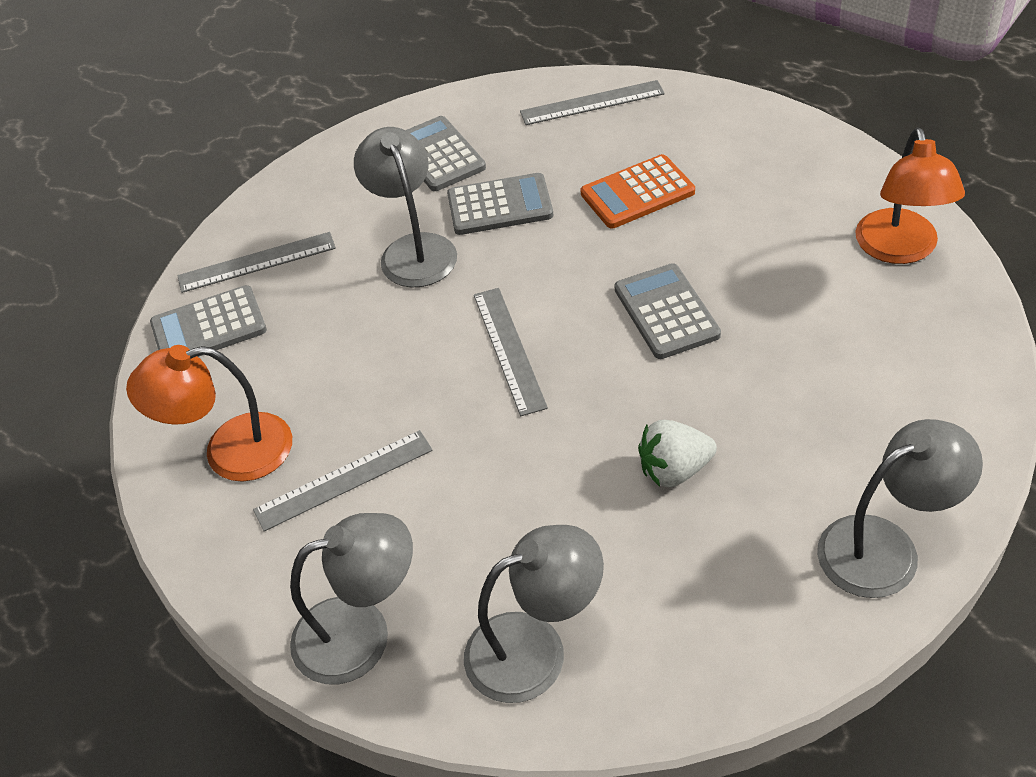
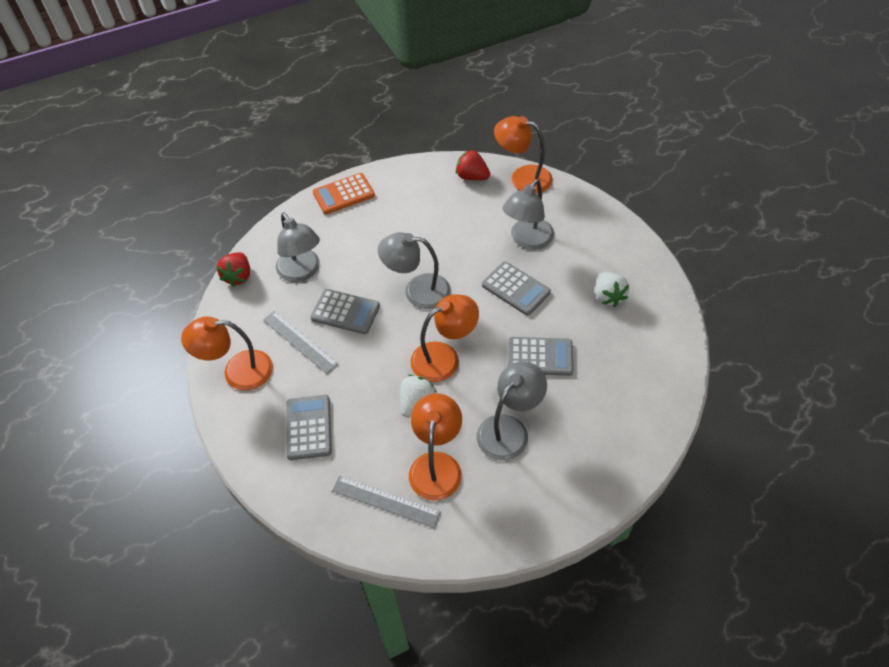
grey ruler: 4 -> 2
orange lamp: 2 -> 4
red strawberry: 0 -> 2
white strawberry: 1 -> 2

